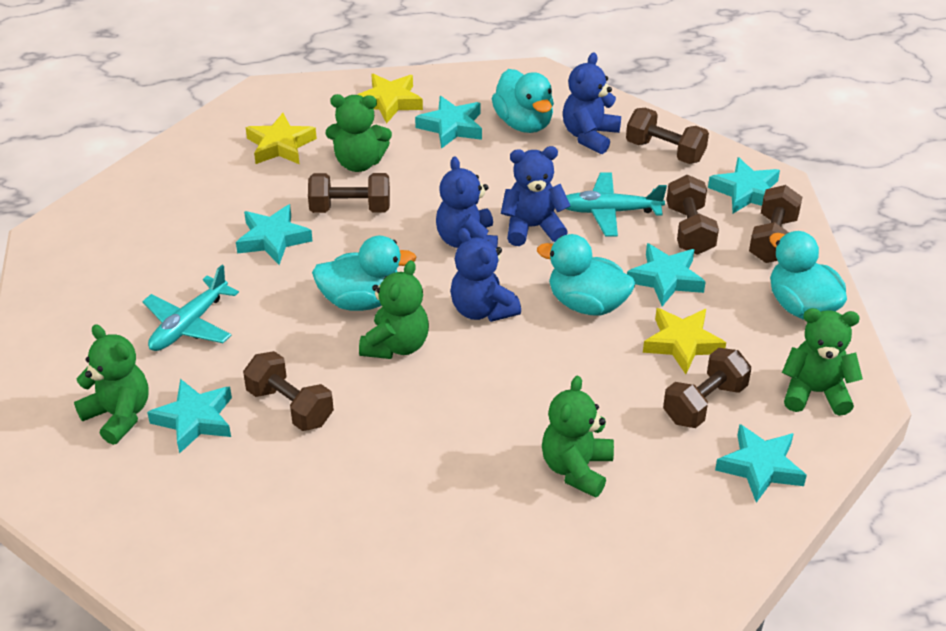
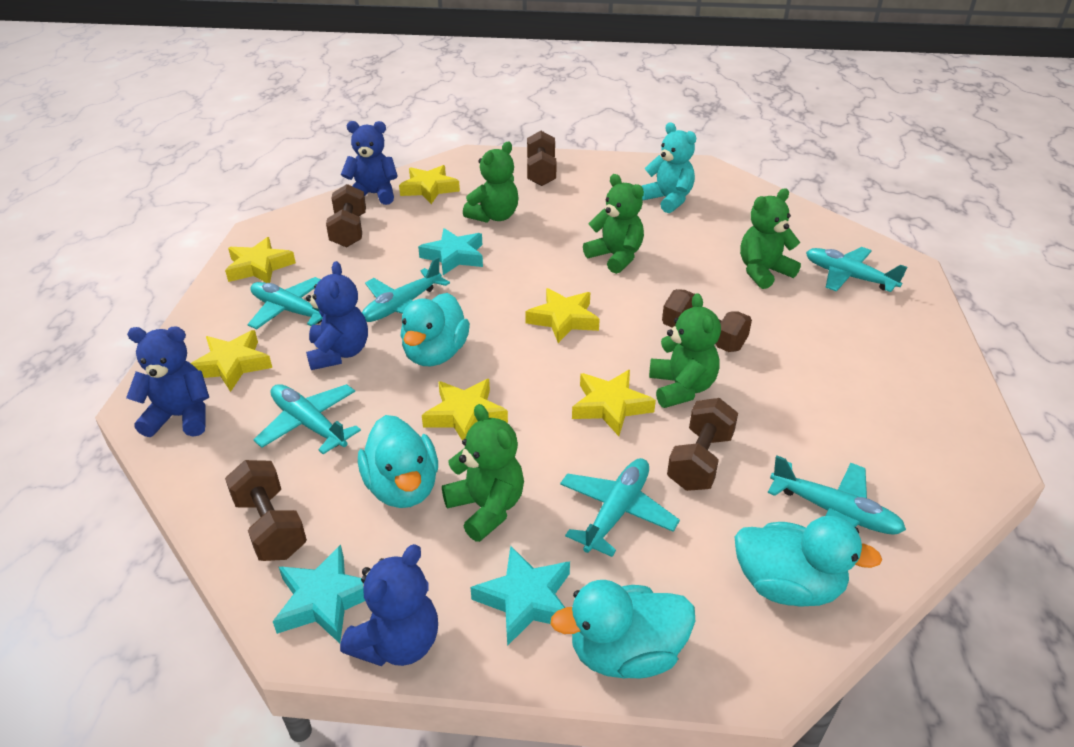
brown dumbbell: 6 -> 5
turquoise plane: 2 -> 6
turquoise star: 6 -> 3
turquoise teddy bear: 0 -> 1
yellow star: 3 -> 6

